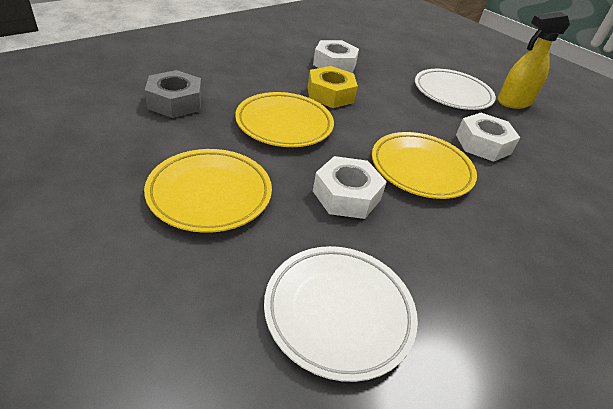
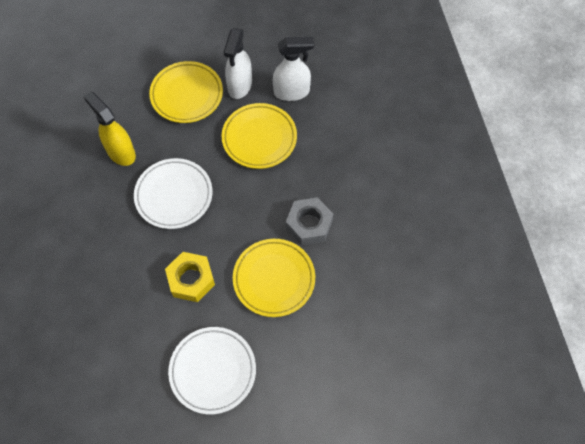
white nut: 3 -> 0
white spray bottle: 0 -> 2

